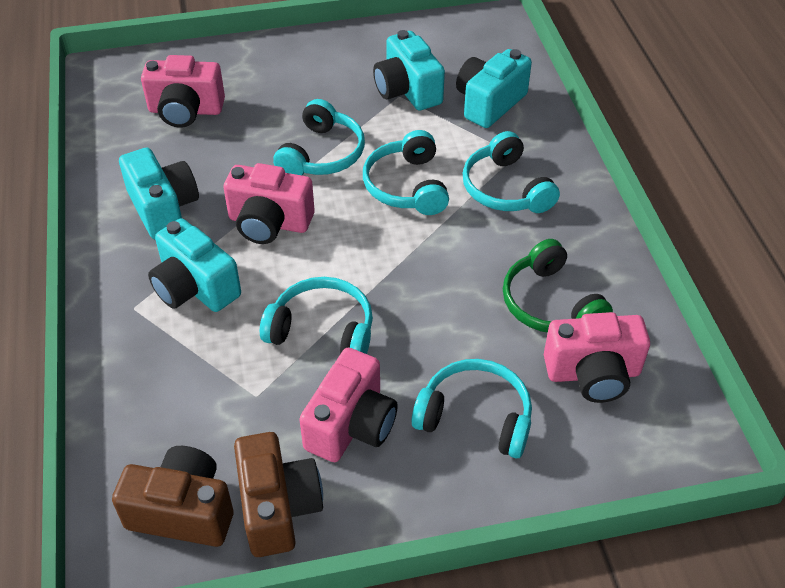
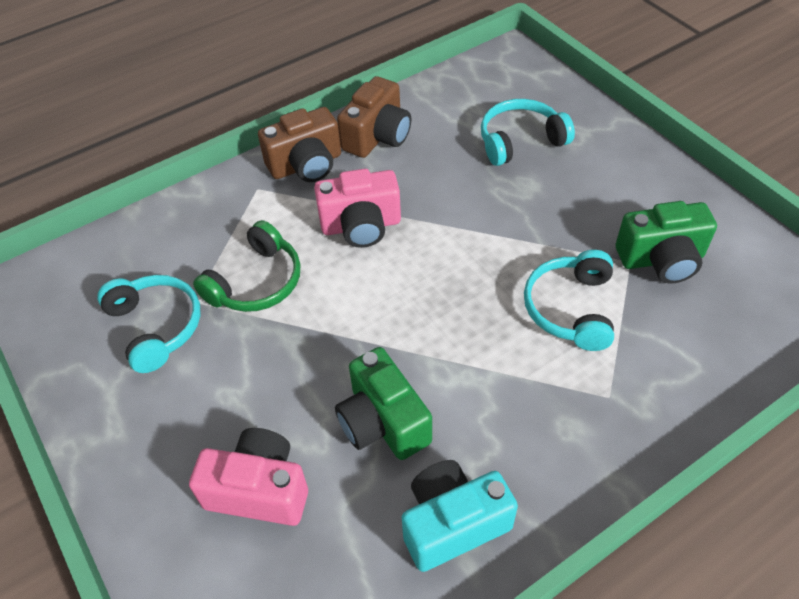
green camera: 0 -> 2
pink camera: 4 -> 2
turquoise camera: 4 -> 1
turquoise headphones: 5 -> 3

